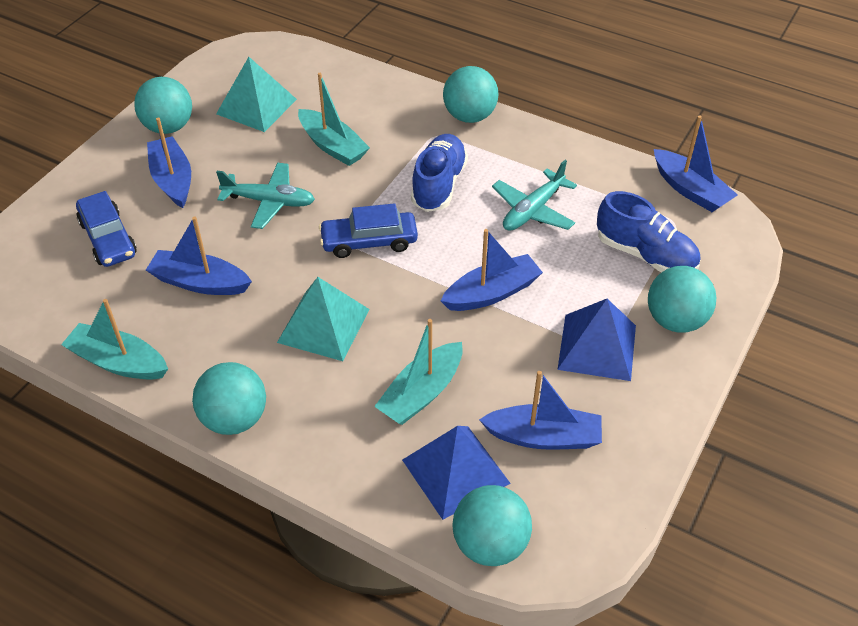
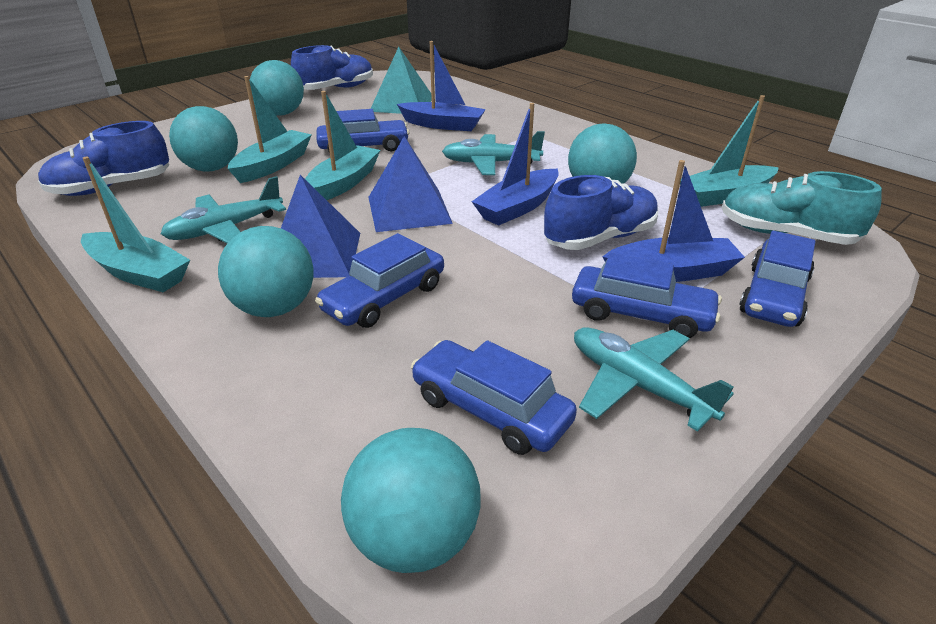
blue boat: 5 -> 3
blue car: 2 -> 5
blue shoe: 2 -> 3
turquoise boat: 3 -> 4
turquoise plane: 2 -> 3
turquoise pyramid: 2 -> 1
turquoise shoe: 0 -> 1

